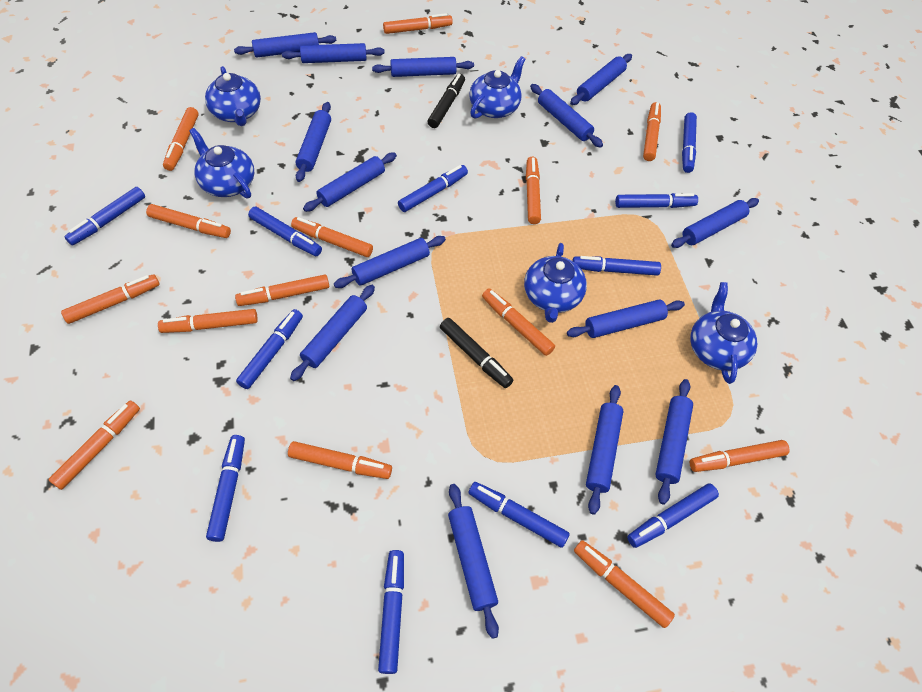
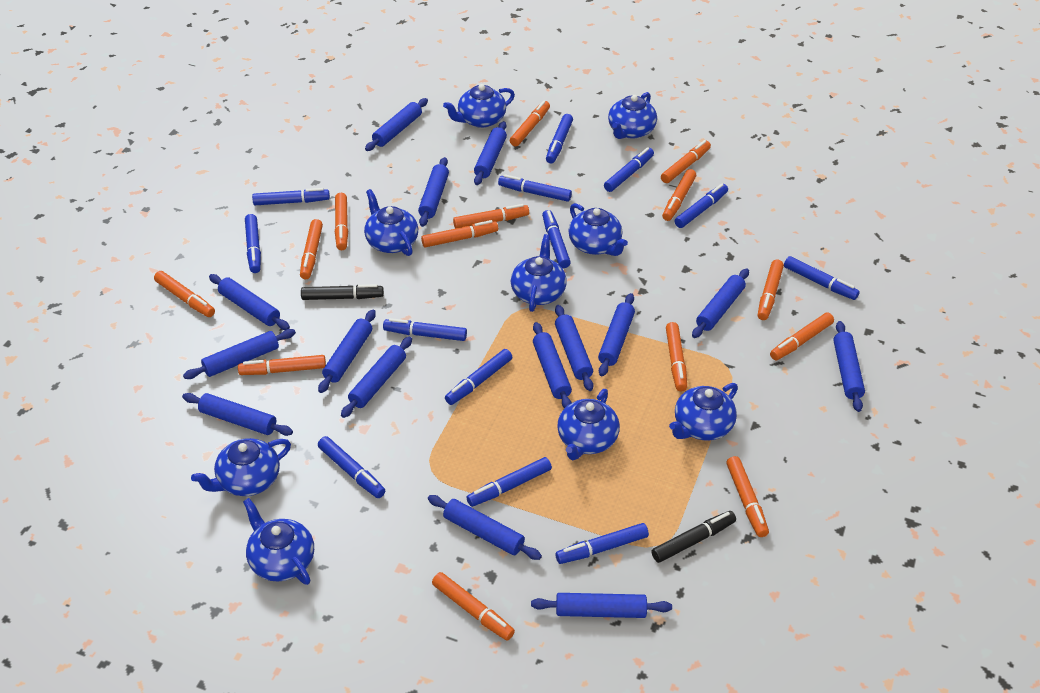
blue marker: 11 -> 13
blue rolling pin: 14 -> 15
blue teapot: 5 -> 9

